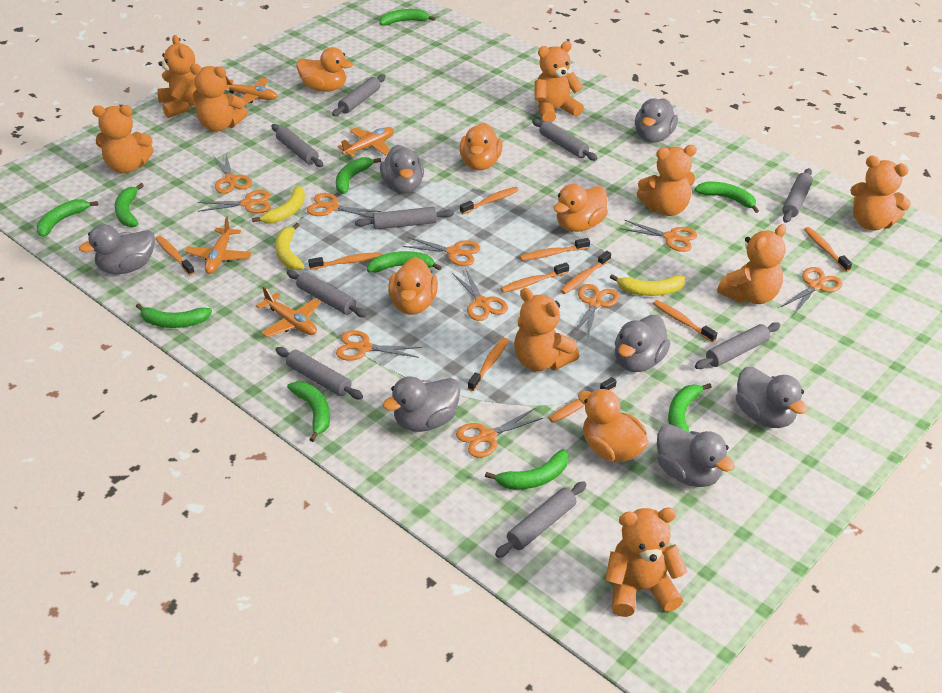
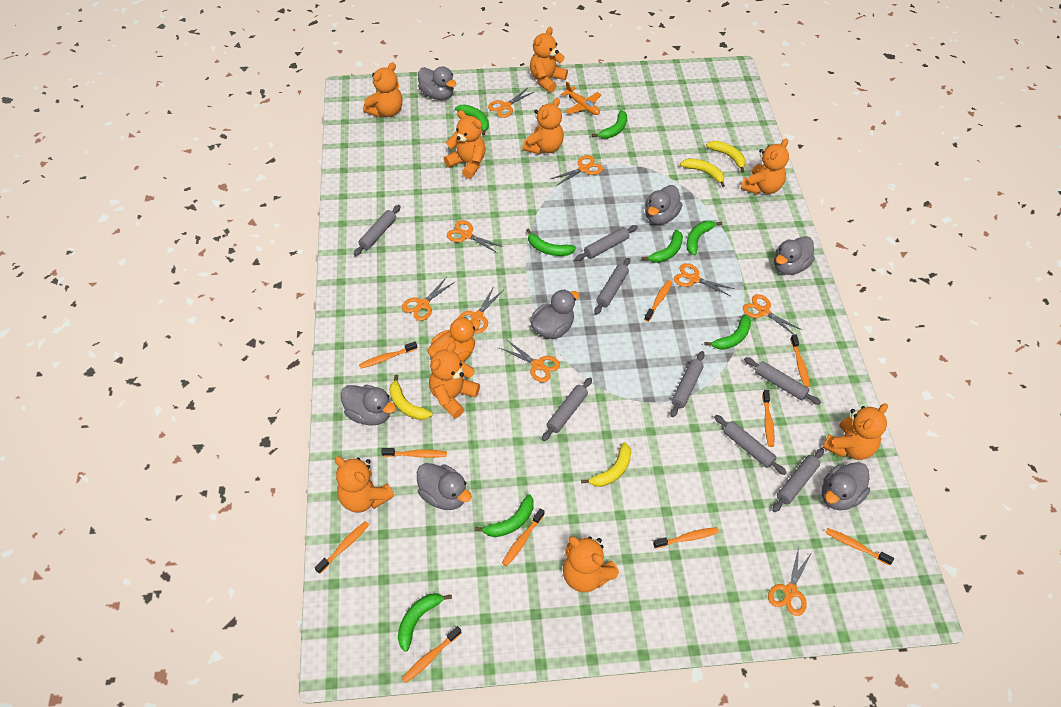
green banana: 10 -> 8
grey rolling pin: 9 -> 8
orange duck: 5 -> 1
orange plane: 4 -> 1
orange scissors: 10 -> 9
yellow banana: 3 -> 4

